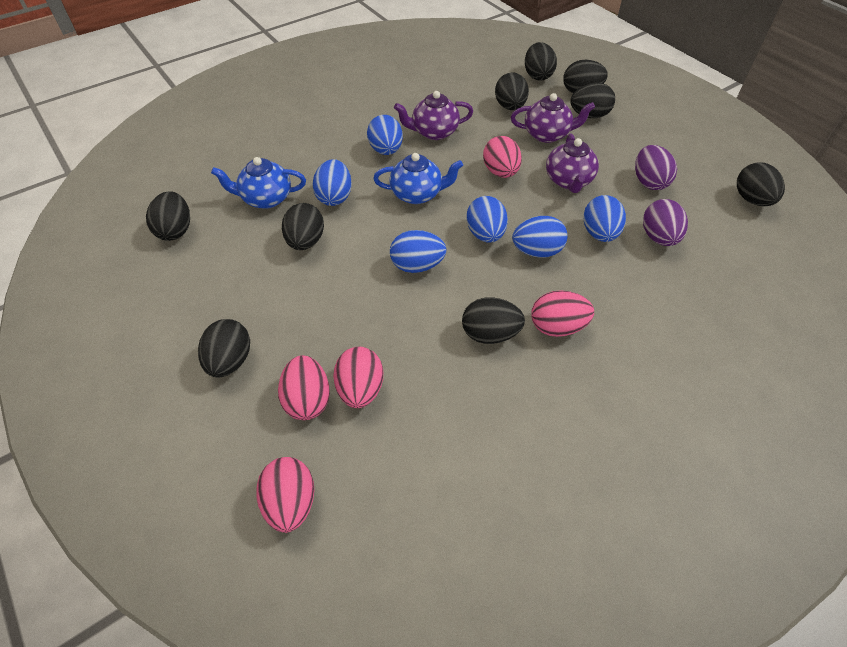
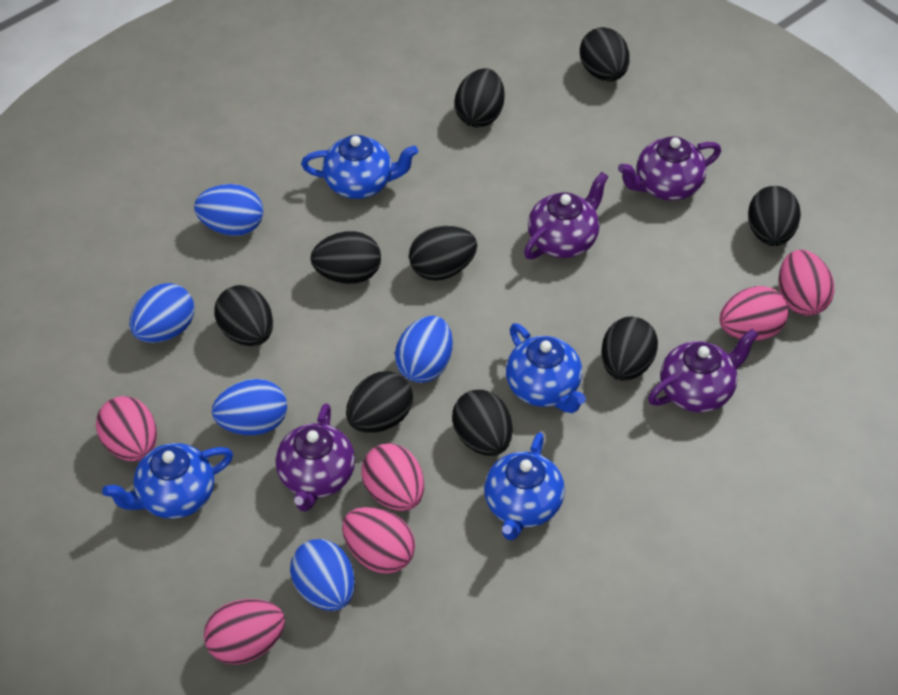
blue egg: 6 -> 5
blue teapot: 2 -> 4
pink egg: 5 -> 6
purple egg: 2 -> 0
purple teapot: 3 -> 4

